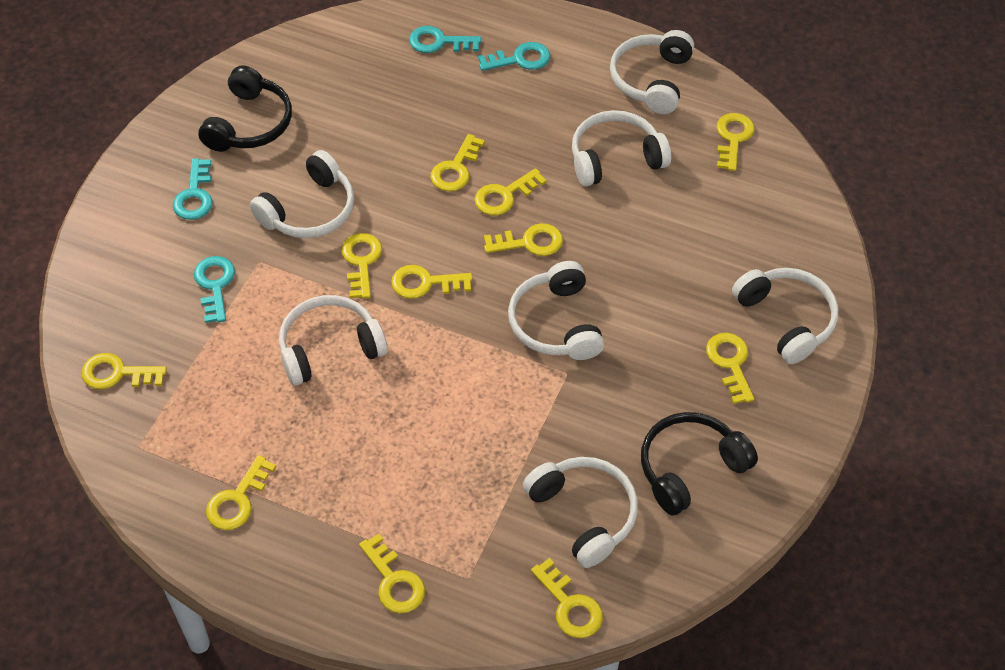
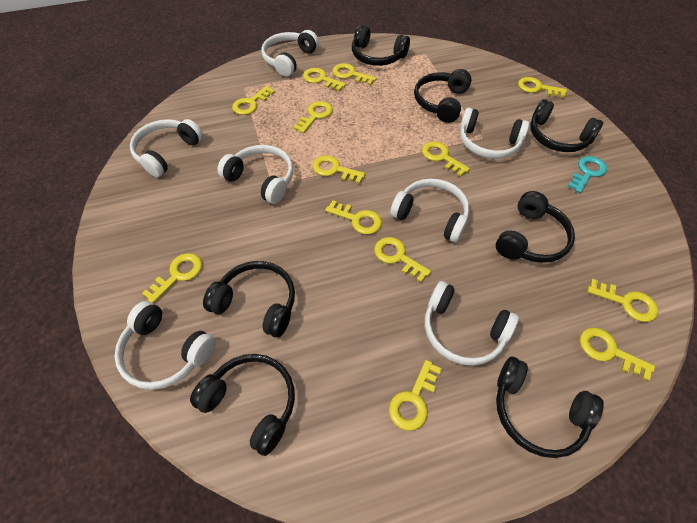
black headphones: 2 -> 7
turquoise key: 4 -> 1
yellow key: 11 -> 13

